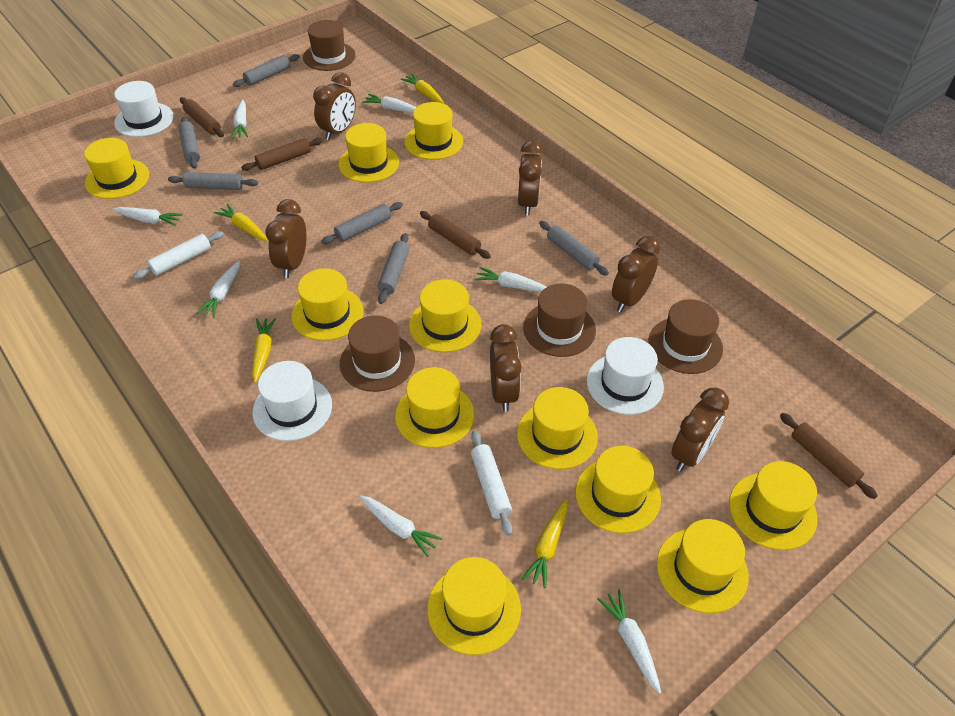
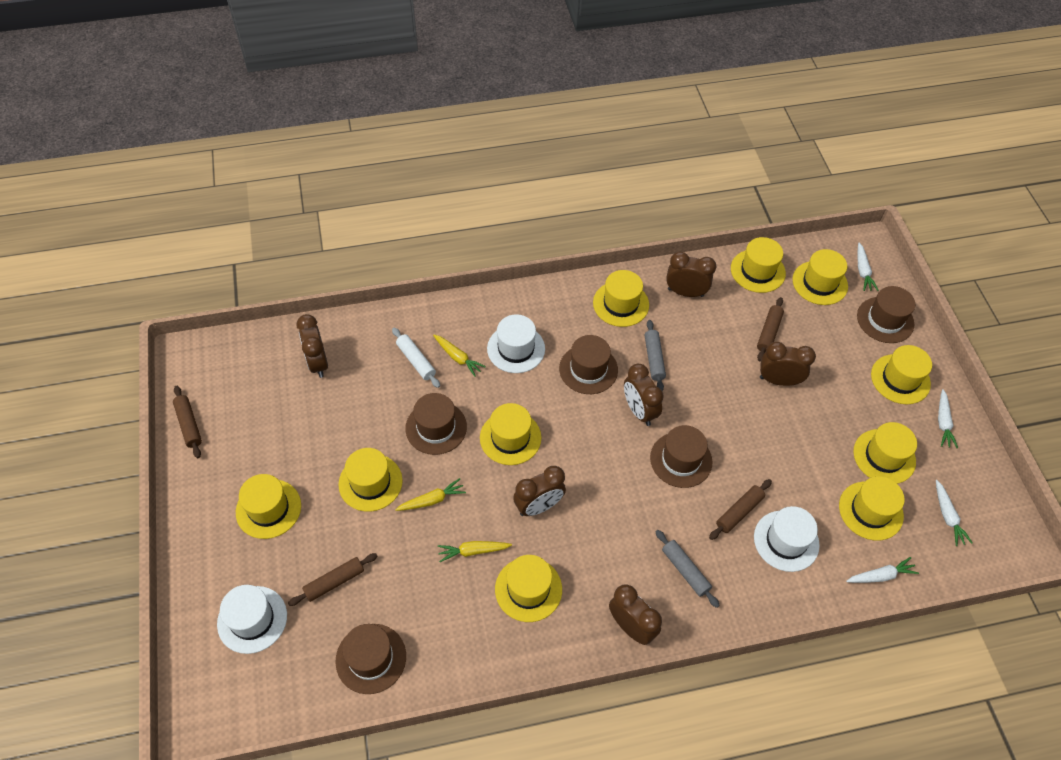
brown hat: 4 -> 5
grey rolling pin: 6 -> 2
white carrot: 7 -> 4
white rolling pin: 2 -> 1
yellow carrot: 4 -> 3
yellow hat: 11 -> 10

